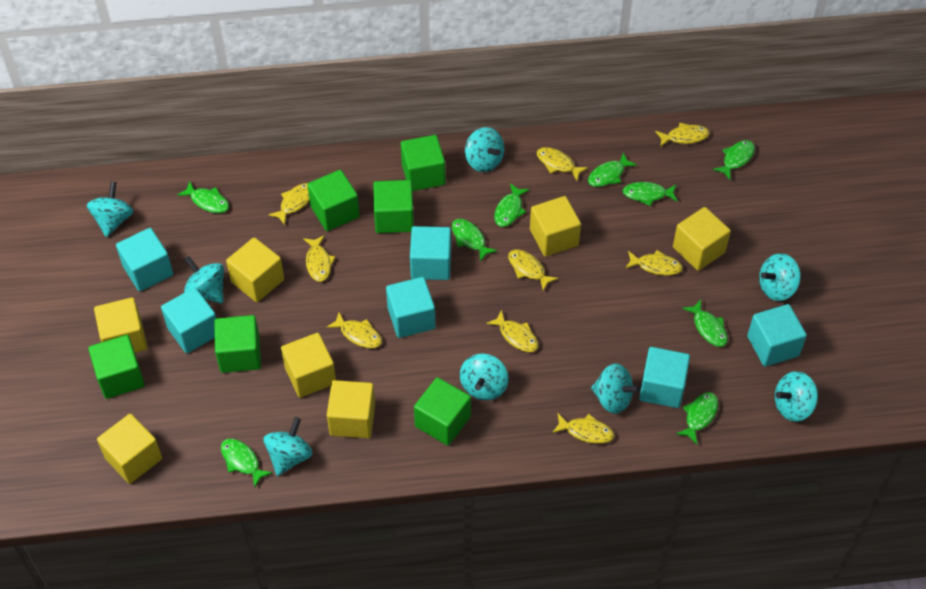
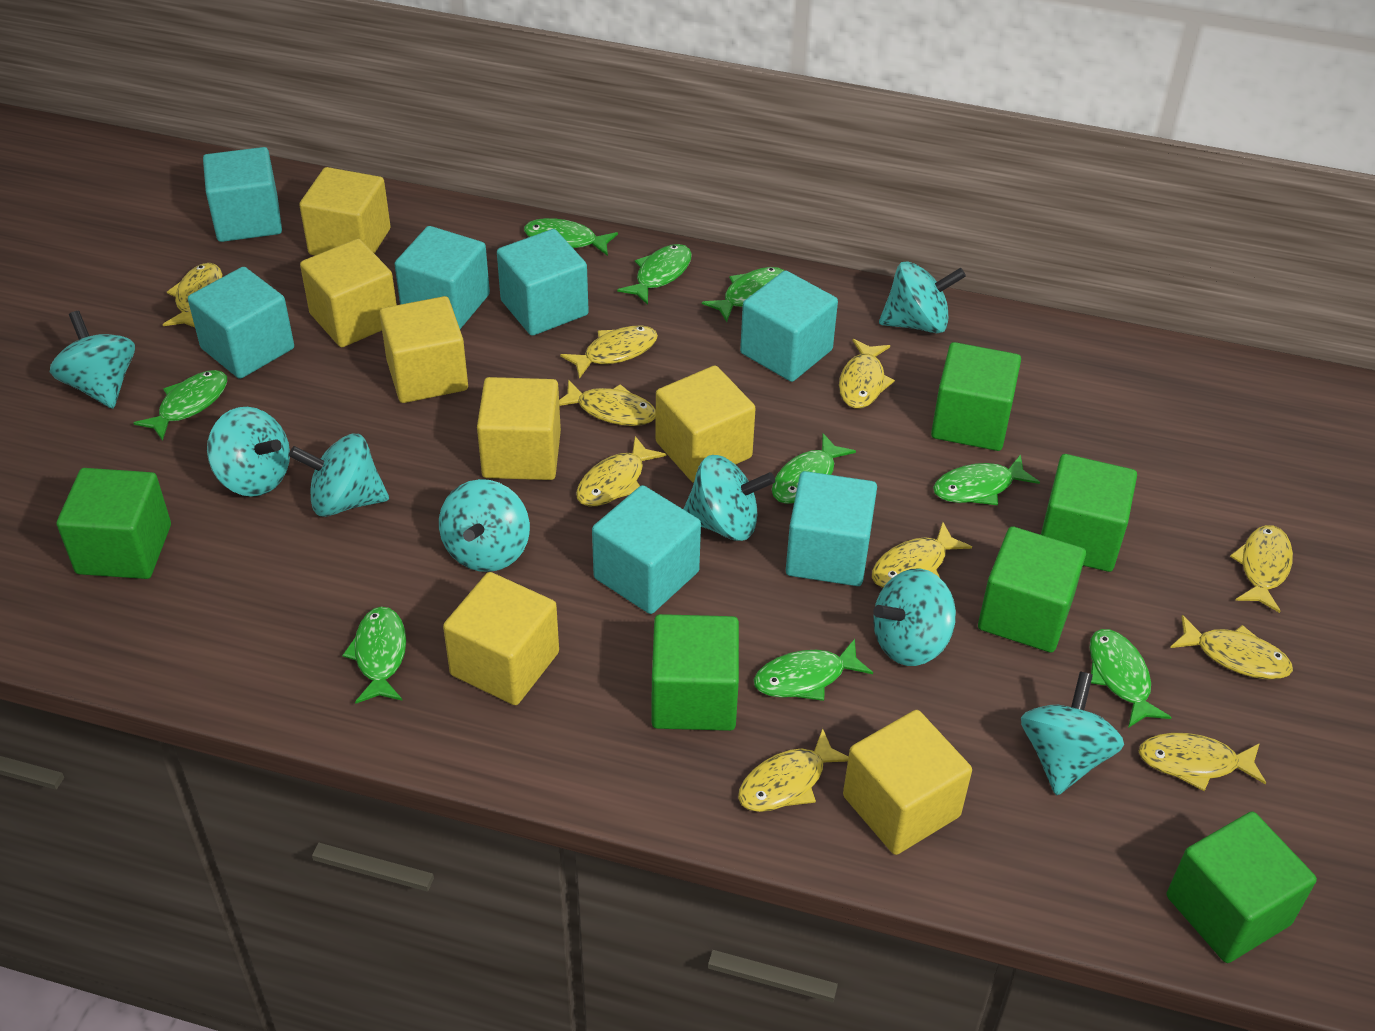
turquoise cube: 6 -> 7
yellow fish: 9 -> 10

